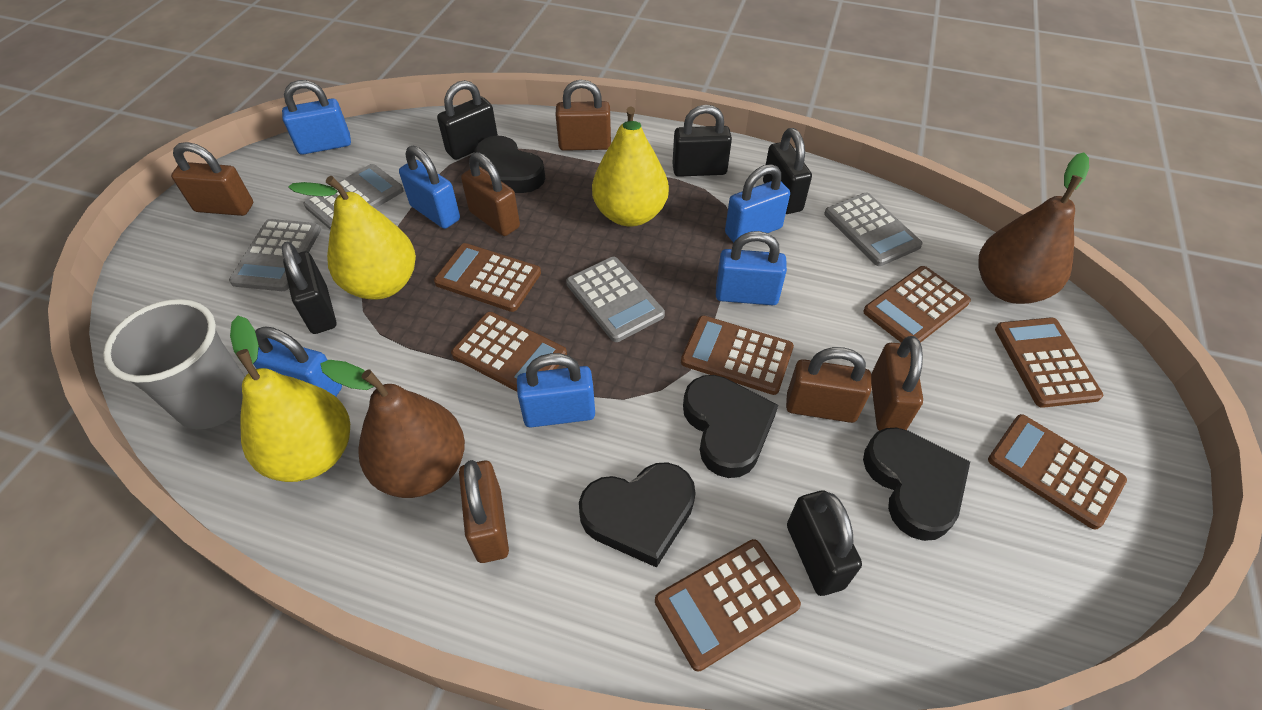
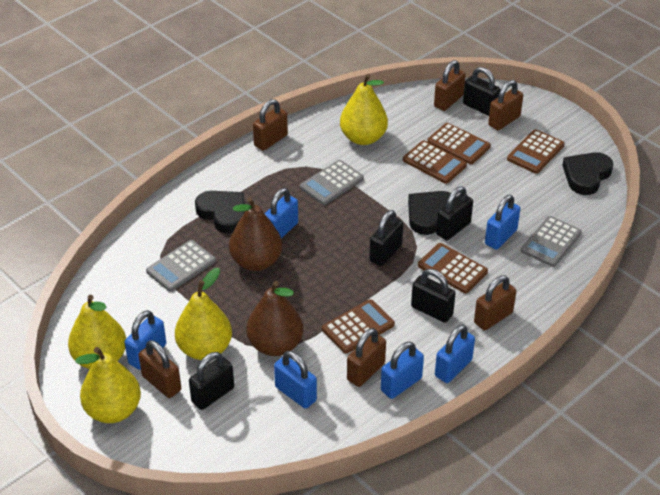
black heart: 4 -> 3
brown calculator: 7 -> 5
grey calculator: 4 -> 3
grey cup: 1 -> 0
yellow pear: 3 -> 4

